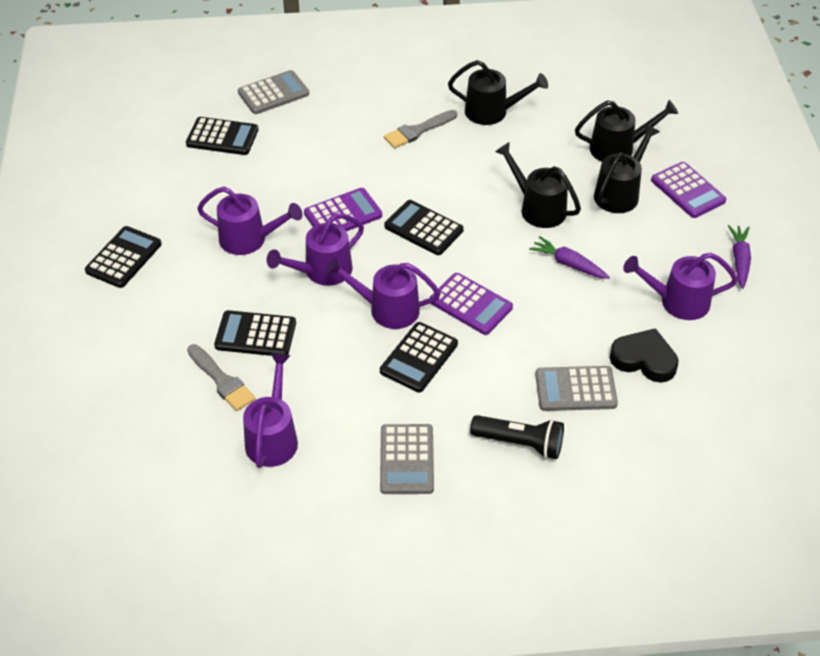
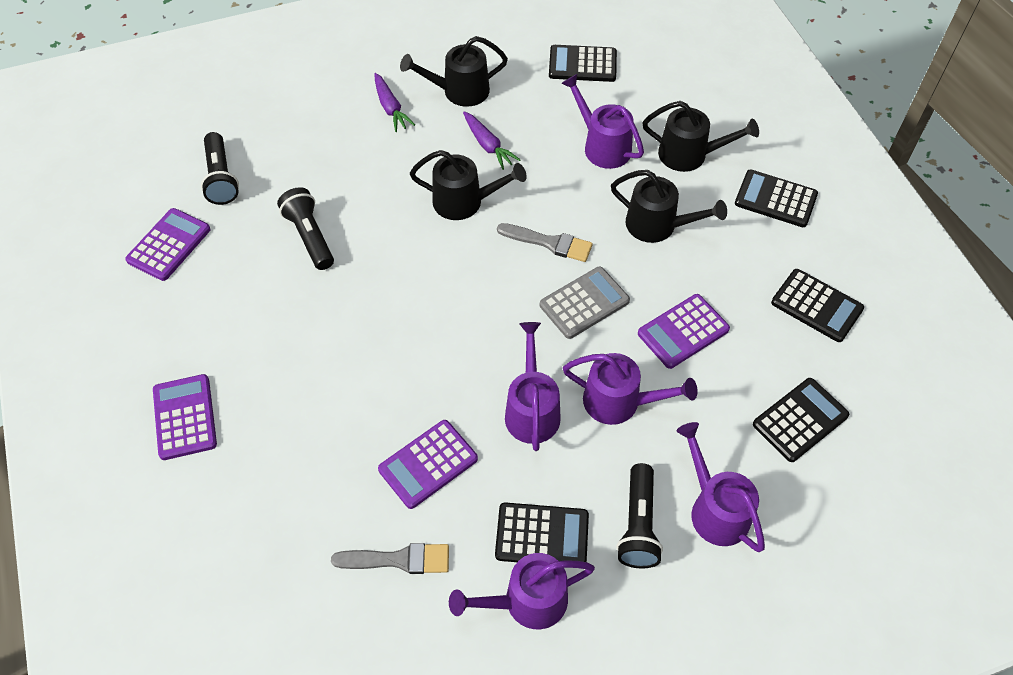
black flashlight: 1 -> 3
black heart: 1 -> 0
grey calculator: 3 -> 1
purple calculator: 3 -> 4

